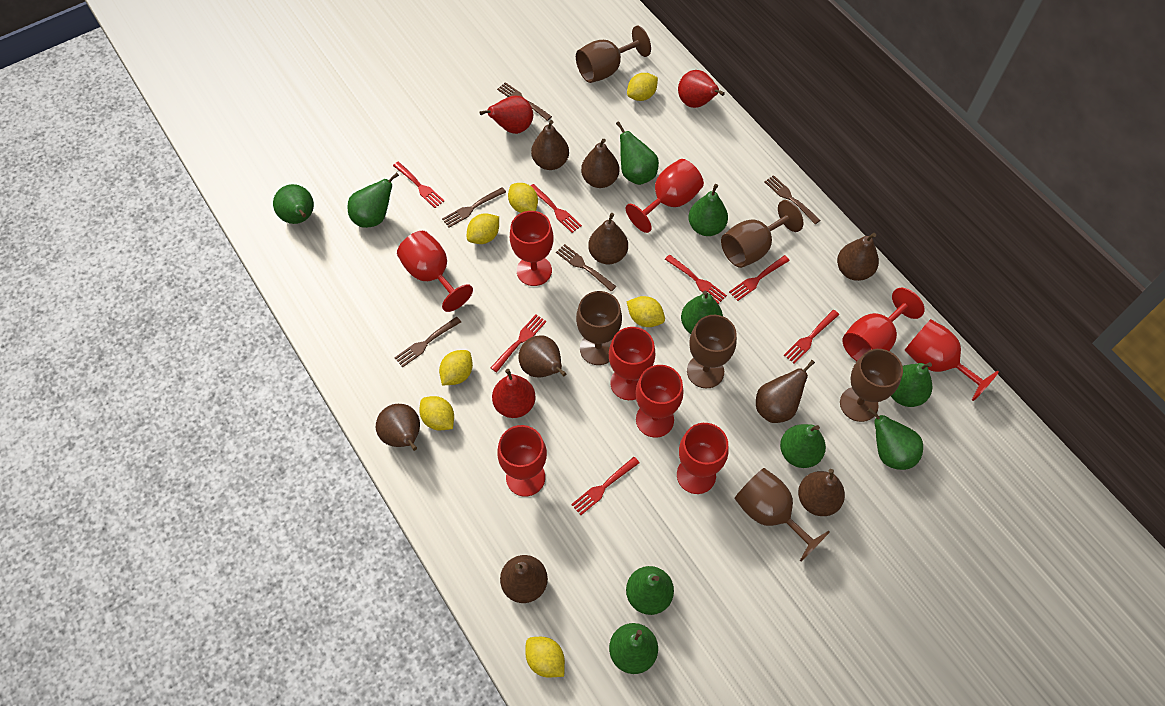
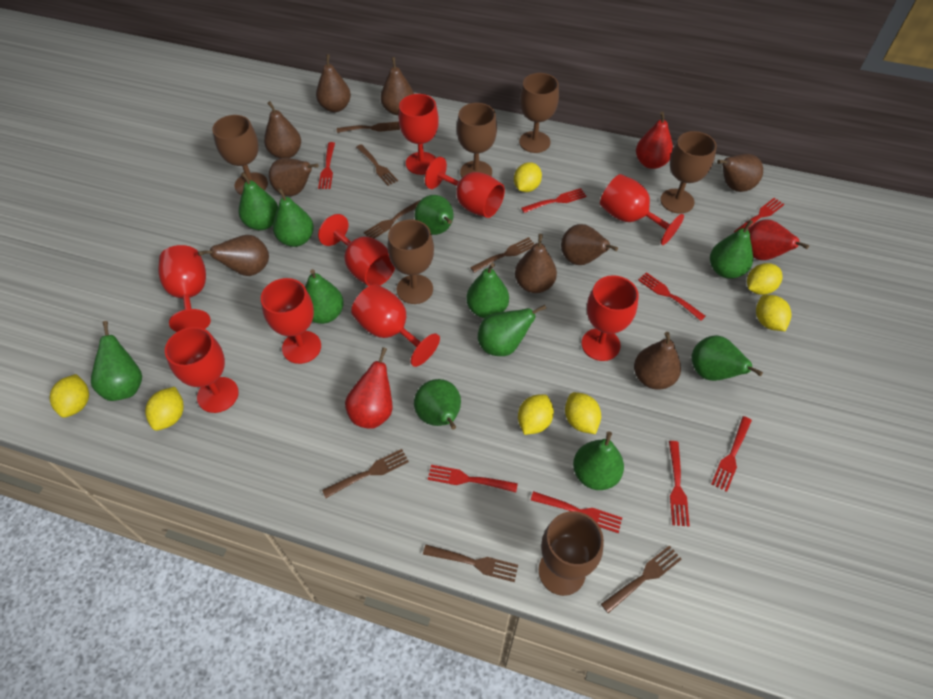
brown fork: 5 -> 7
green pear: 10 -> 11
red fork: 7 -> 8

